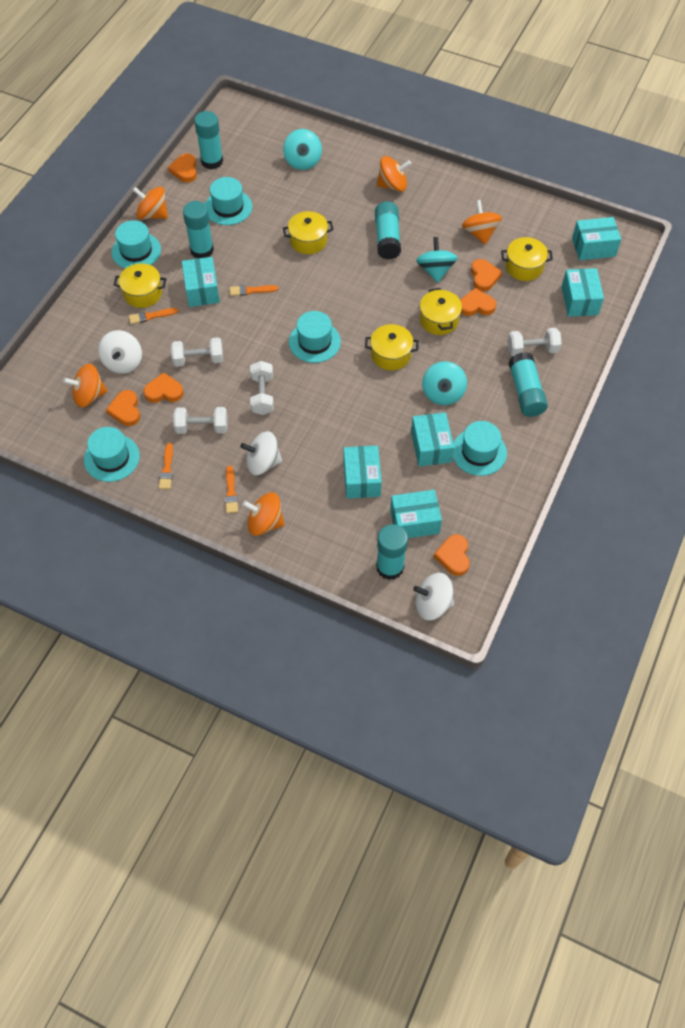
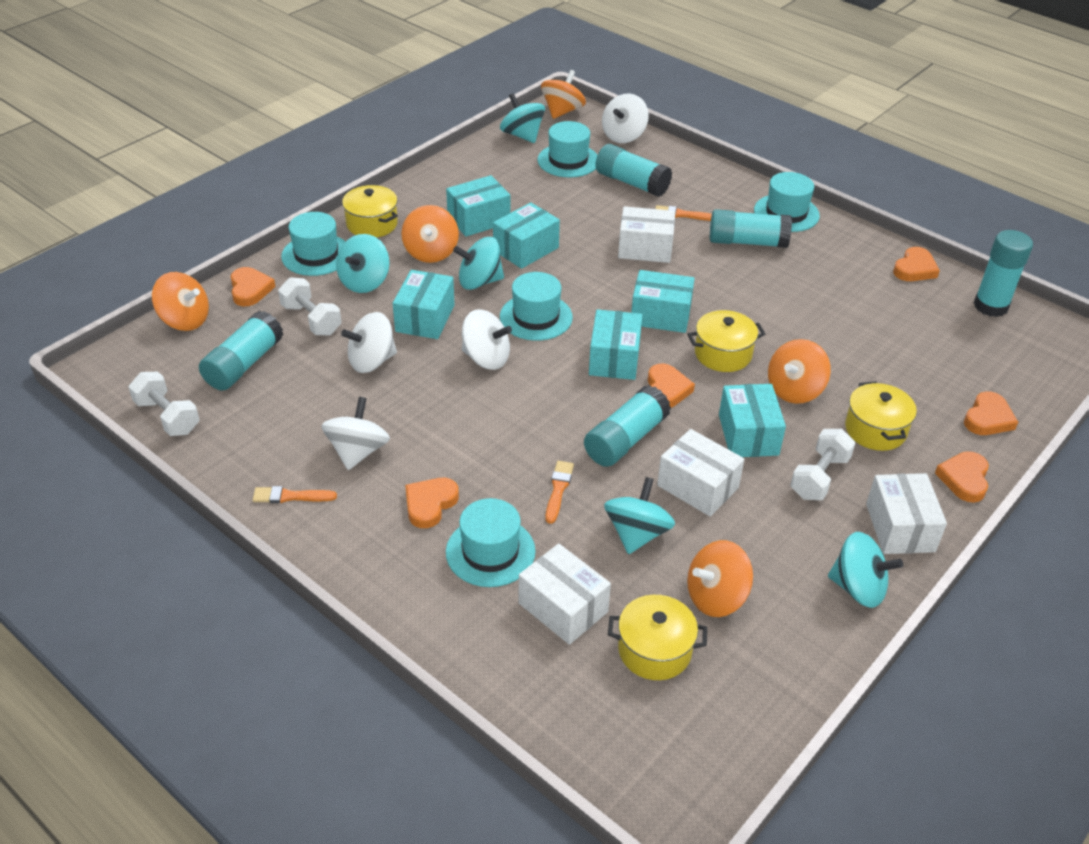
orange brush: 4 -> 3
turquoise spinning top: 3 -> 5
white box: 0 -> 4
white dumbbell: 4 -> 3
white spinning top: 3 -> 4
yellow pot: 5 -> 4

